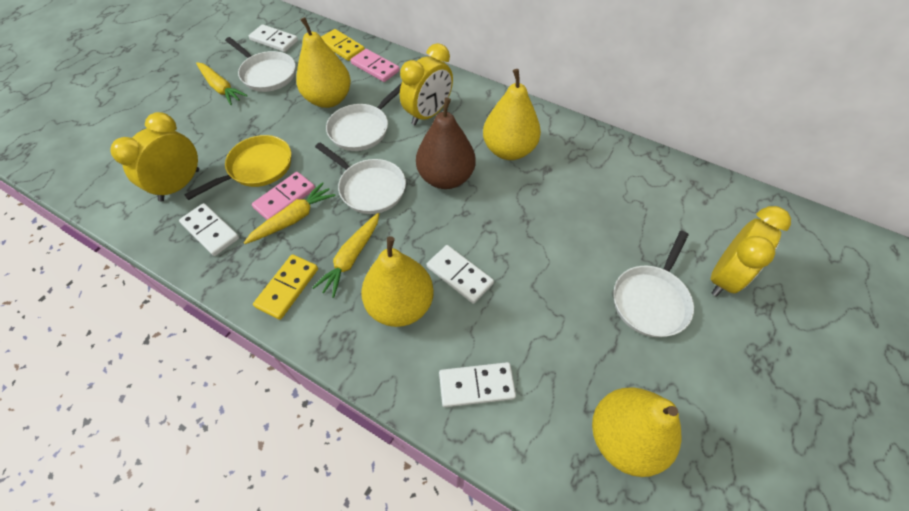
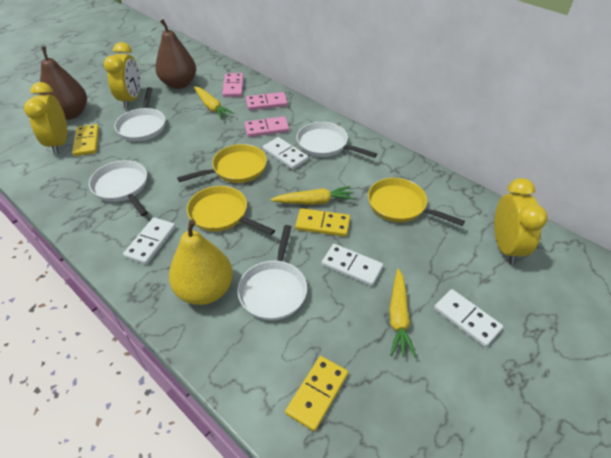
brown pear: 1 -> 2
pink domino: 2 -> 3
yellow domino: 2 -> 3
yellow pan: 1 -> 3
yellow pear: 4 -> 1

